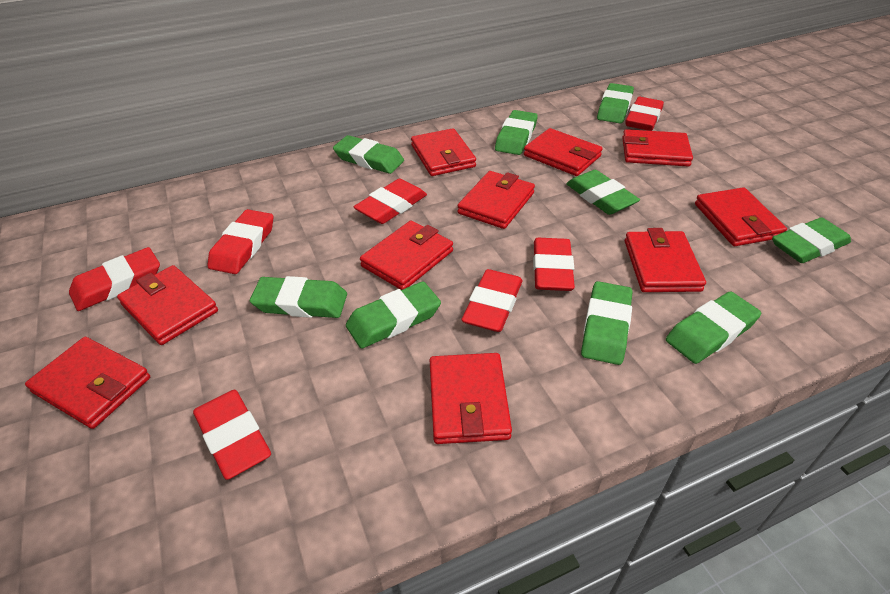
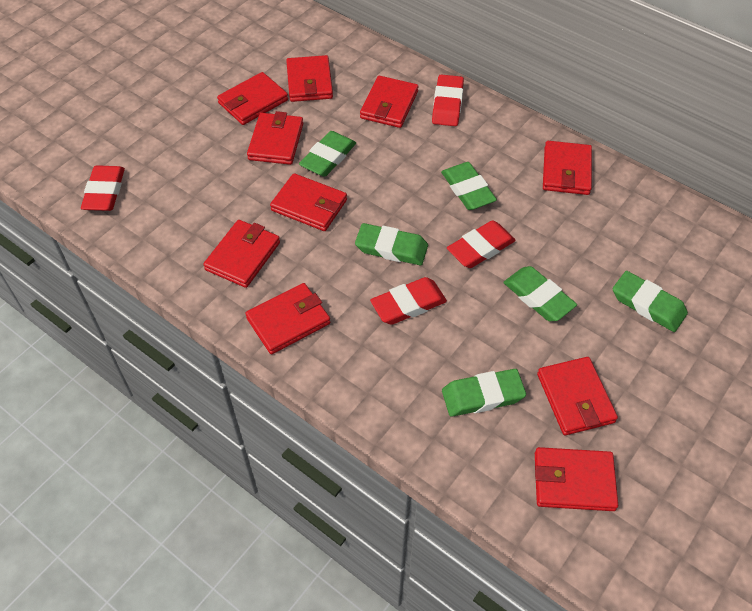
green eraser: 9 -> 6
red eraser: 7 -> 4

